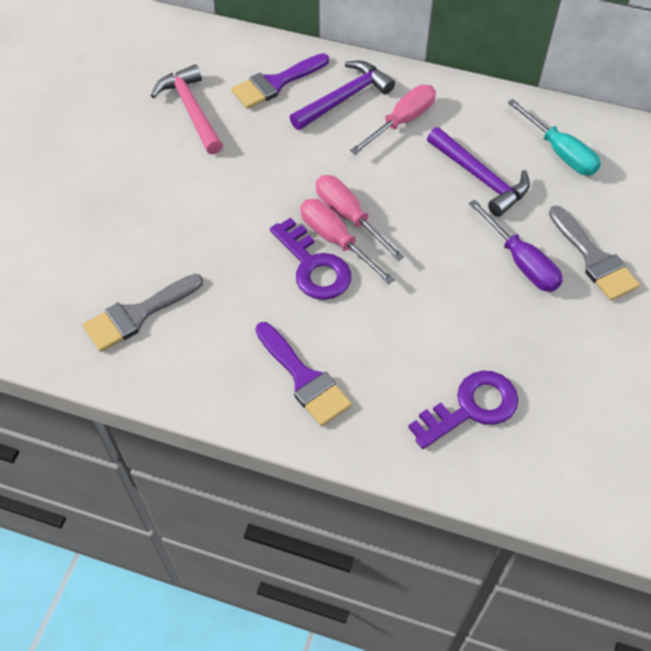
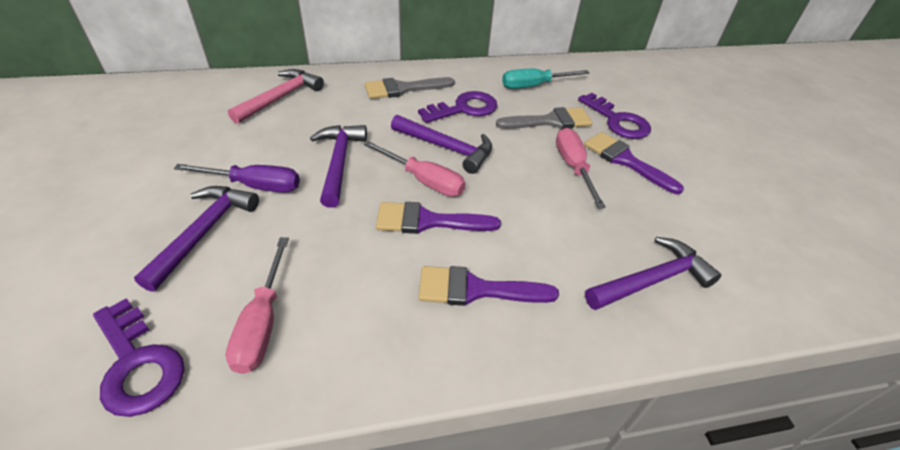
purple brush: 2 -> 3
purple hammer: 2 -> 4
purple key: 2 -> 3

